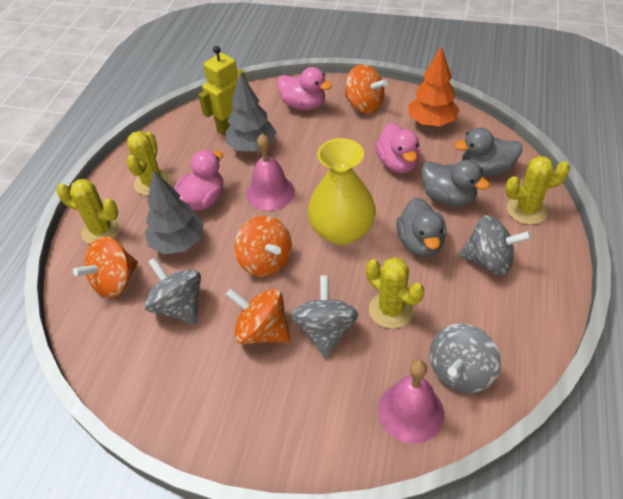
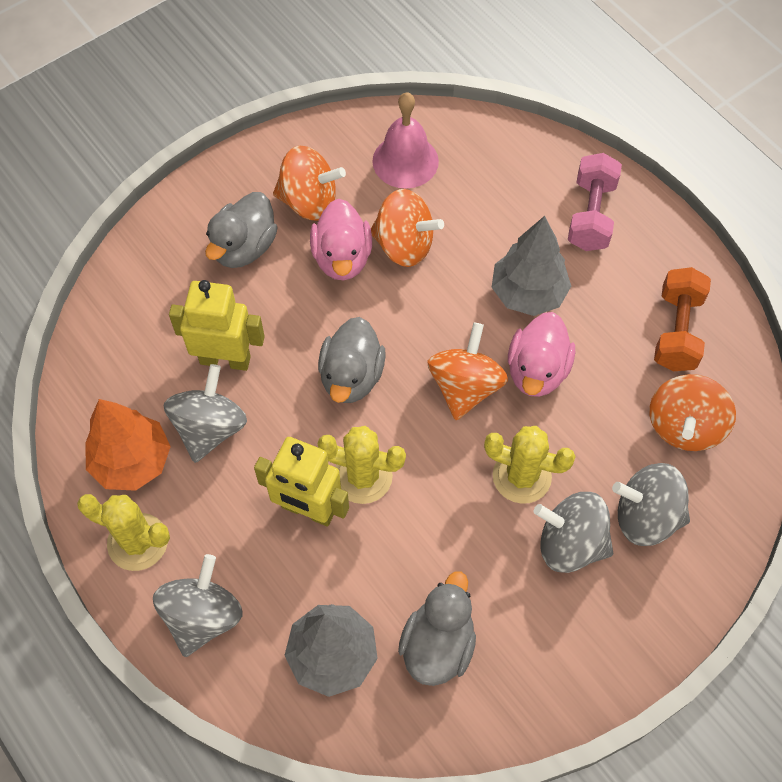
orange dumbbell: 0 -> 1
pink bell: 2 -> 1
pink duck: 3 -> 2
pink dumbbell: 0 -> 1
yellow cactus: 4 -> 3
yellow robot: 1 -> 2
yellow vase: 1 -> 0

